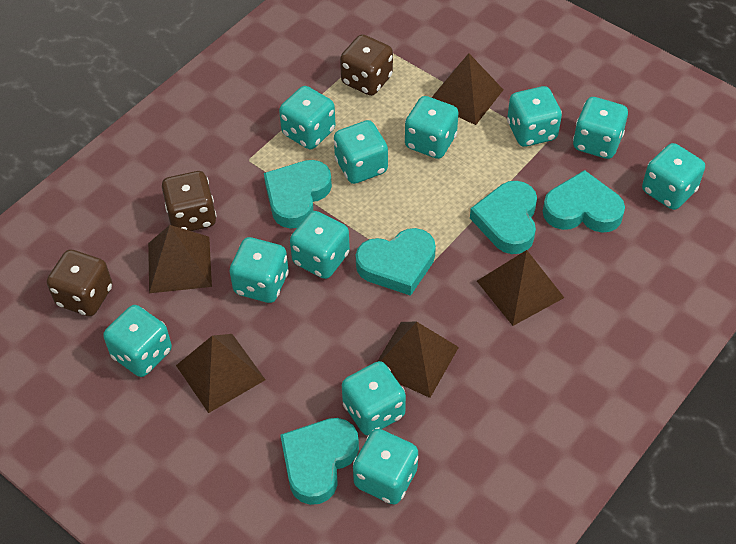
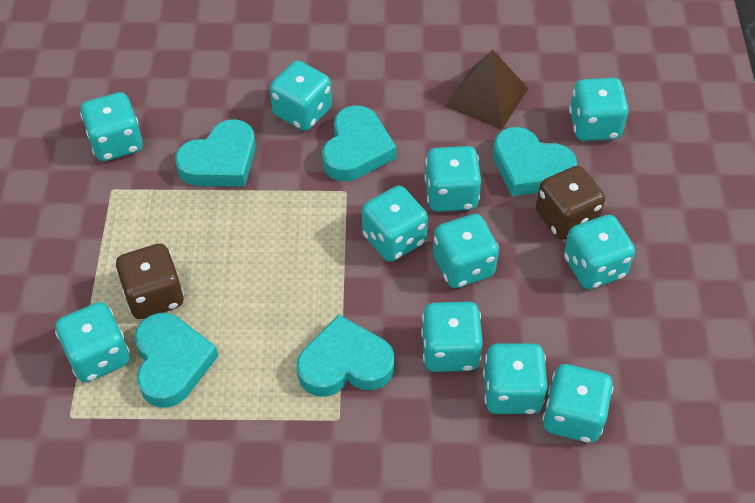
brown dice: 3 -> 2
brown pyramid: 5 -> 1

